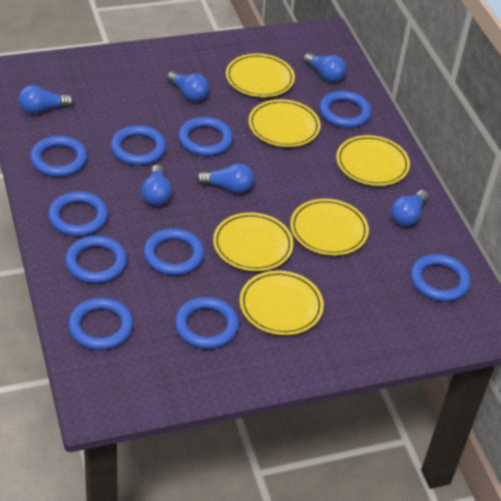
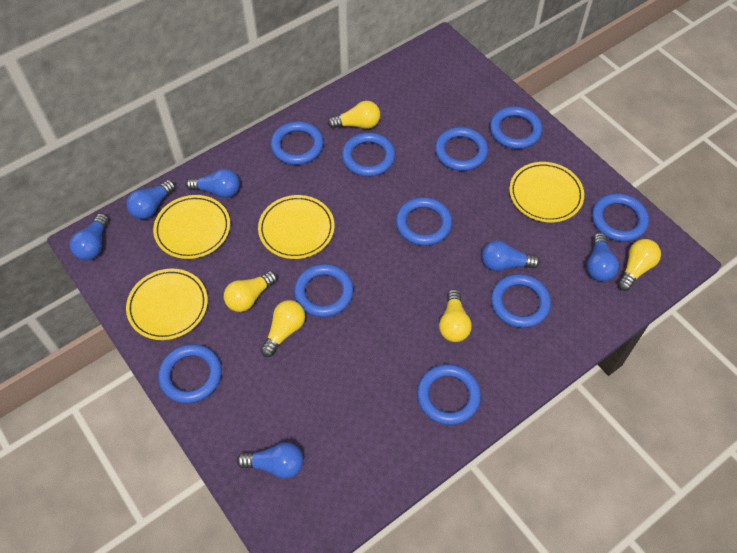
yellow light bulb: 0 -> 5
yellow plate: 6 -> 4

